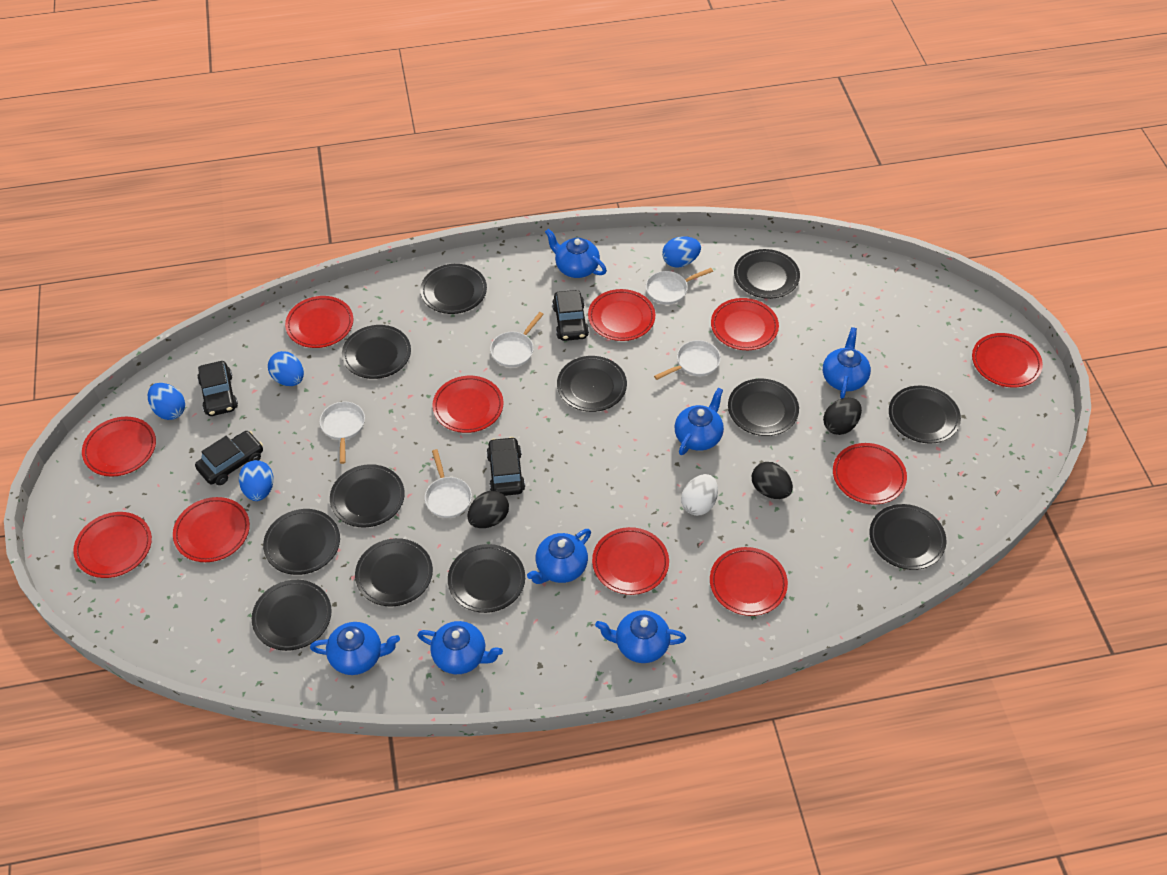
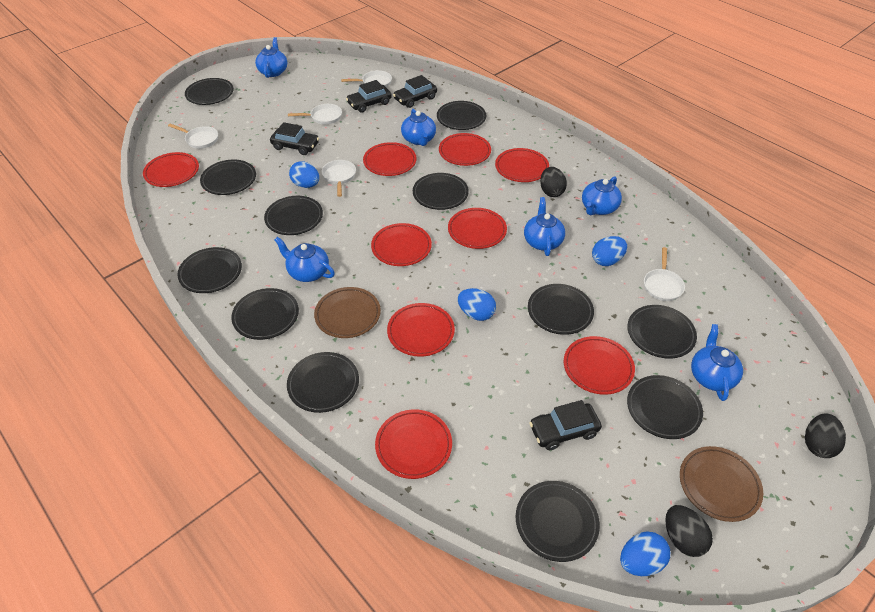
blue teapot: 7 -> 6
brown plate: 0 -> 2
red plate: 11 -> 9
white egg: 1 -> 0

